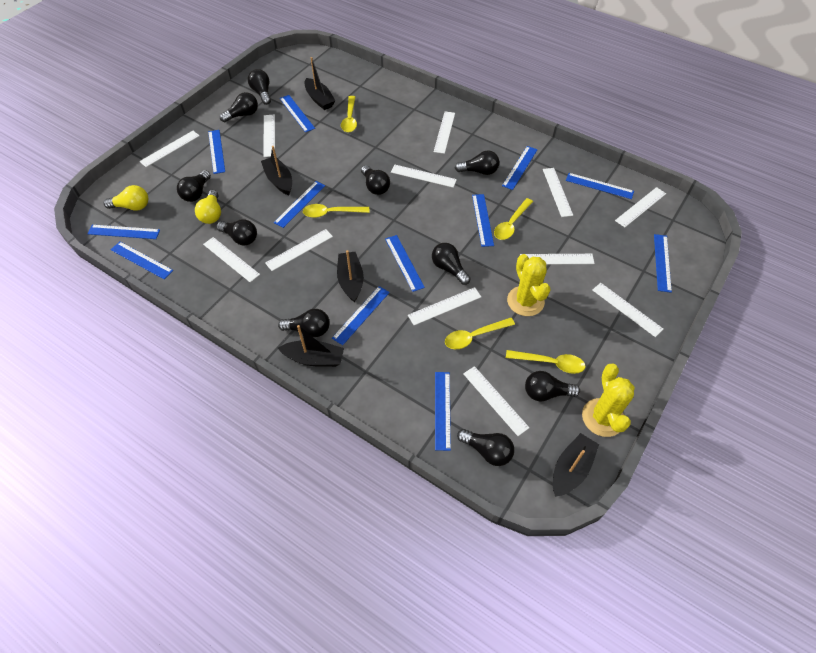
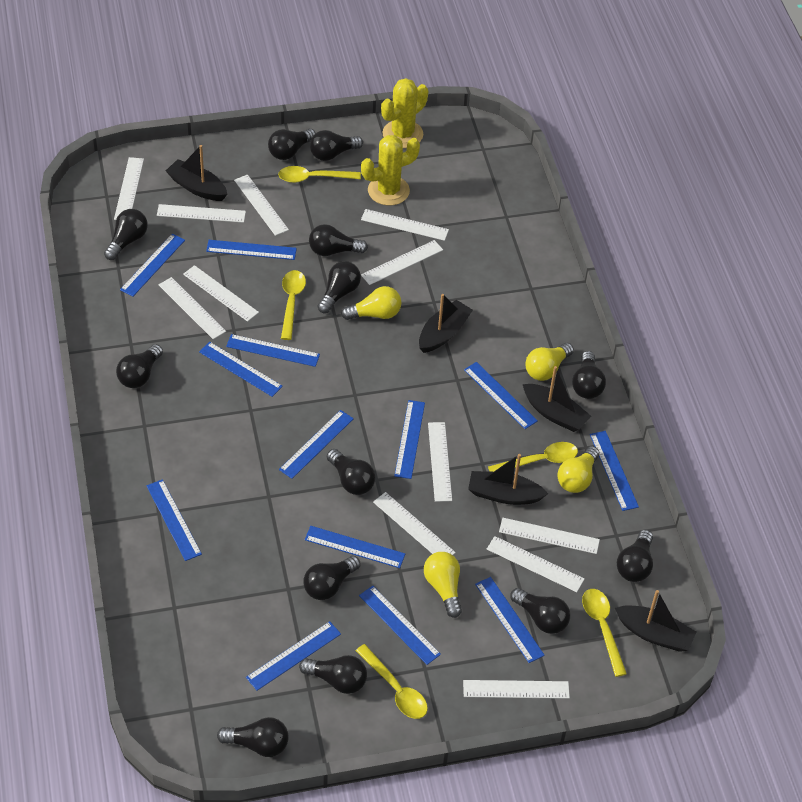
black light bulb: 10 -> 13
blue ruler: 12 -> 13
yellow light bulb: 2 -> 4

